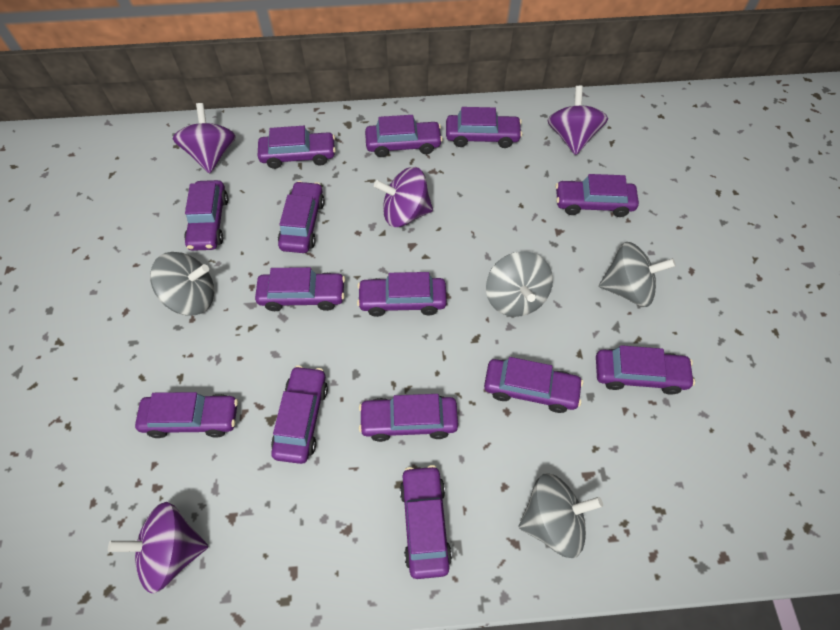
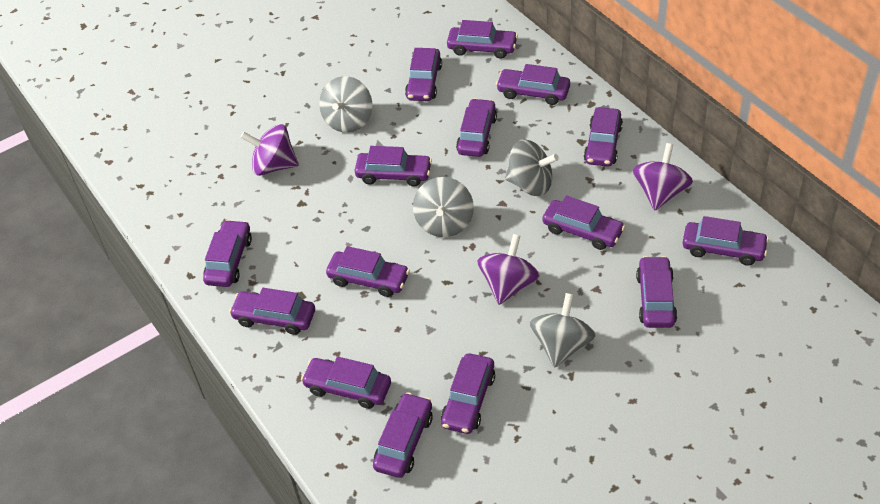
purple car: 14 -> 15
purple spinning top: 4 -> 3

